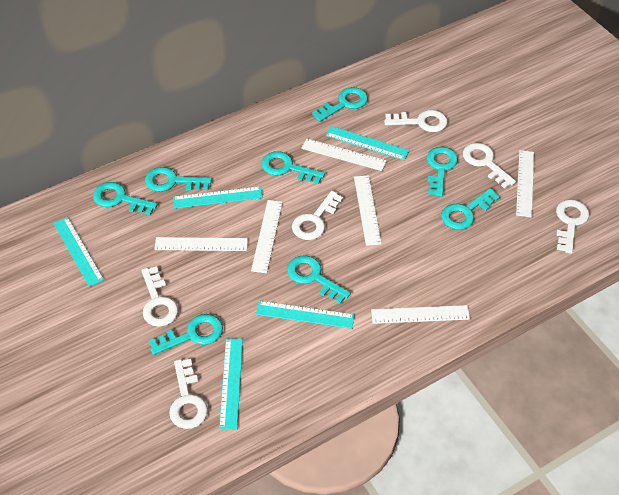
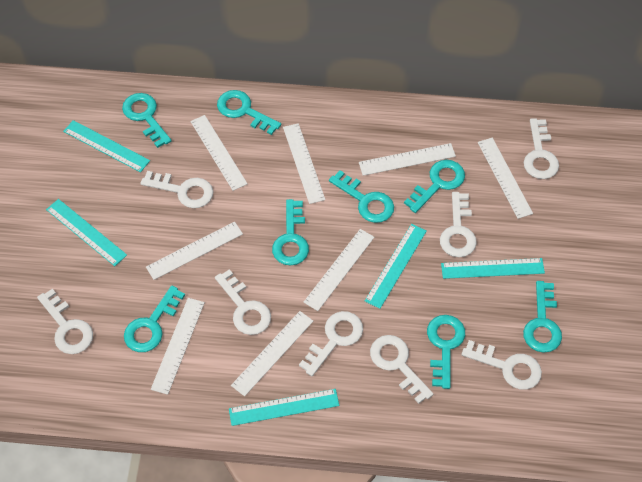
white key: 6 -> 8
white ruler: 6 -> 8

